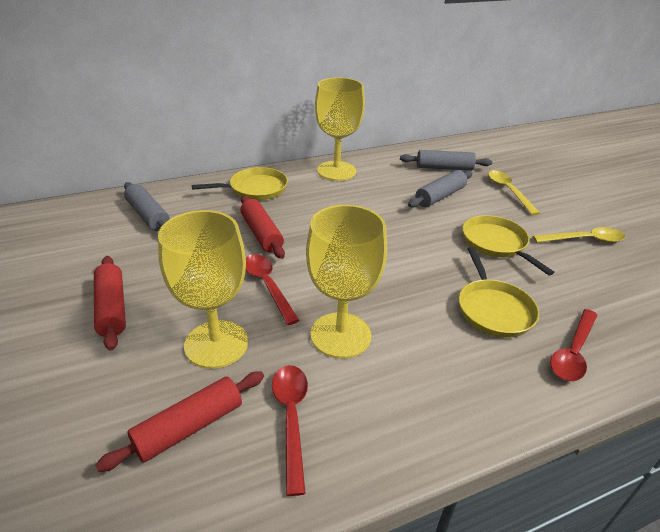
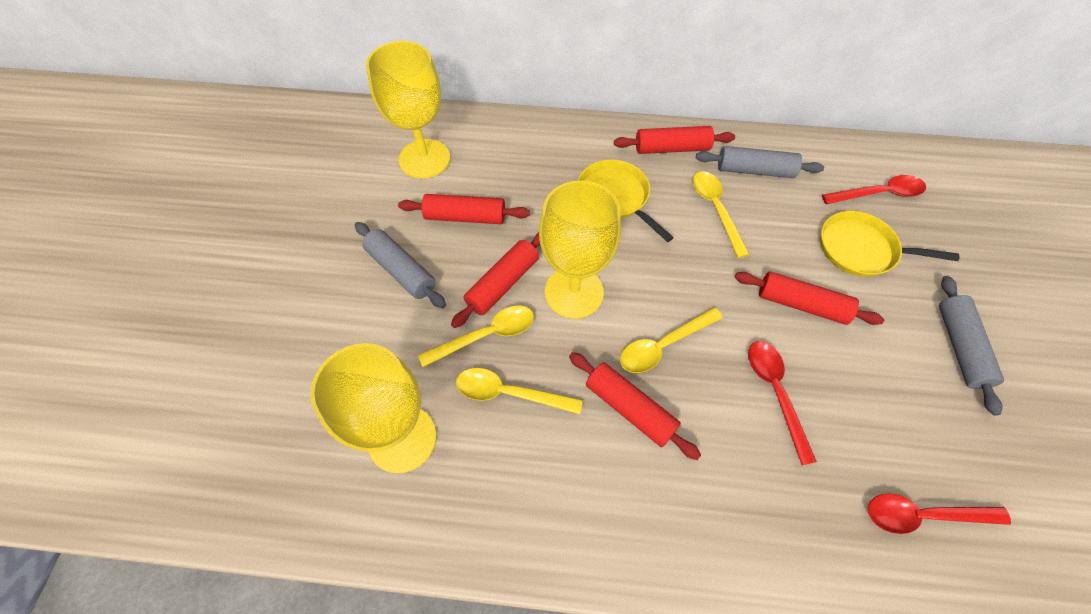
red rolling pin: 3 -> 5
yellow pan: 3 -> 2
yellow spoon: 2 -> 4

